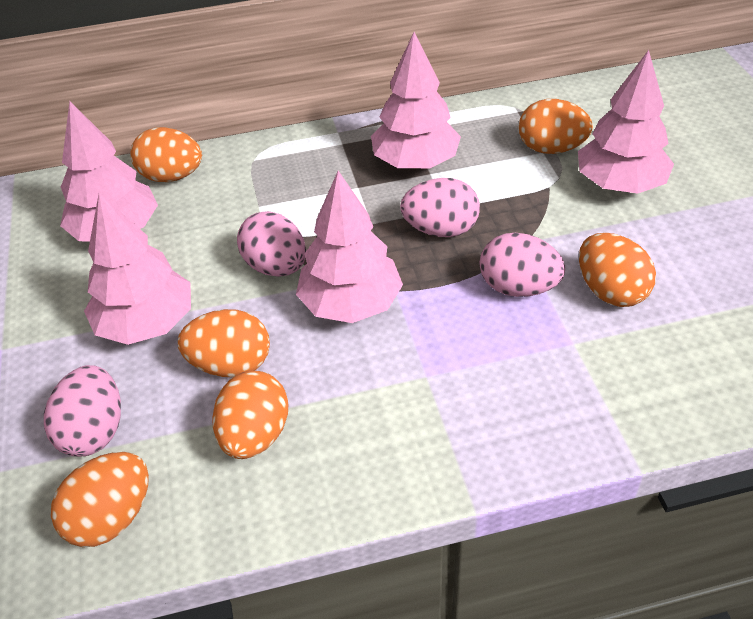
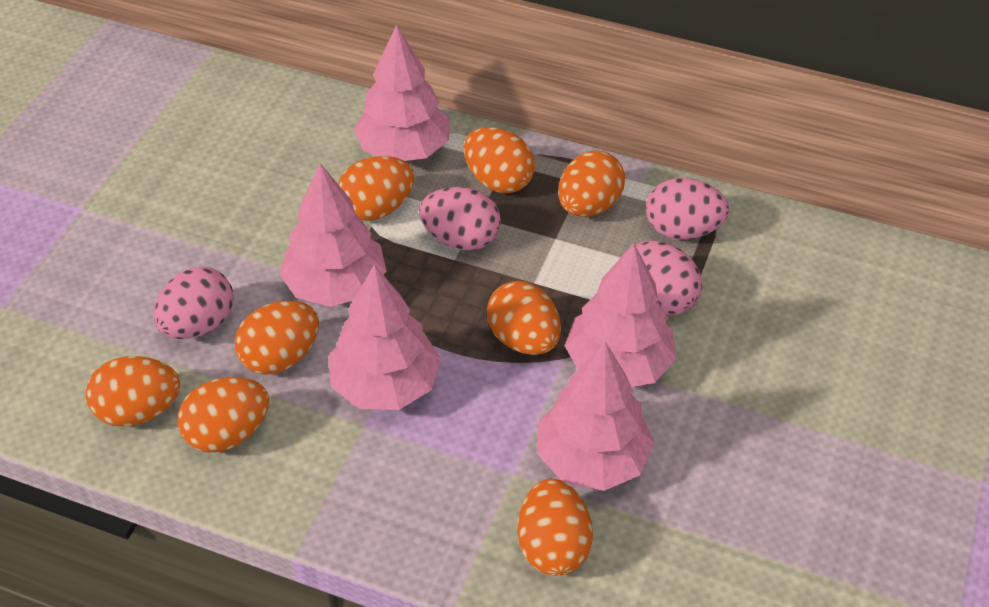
orange egg: 6 -> 8

